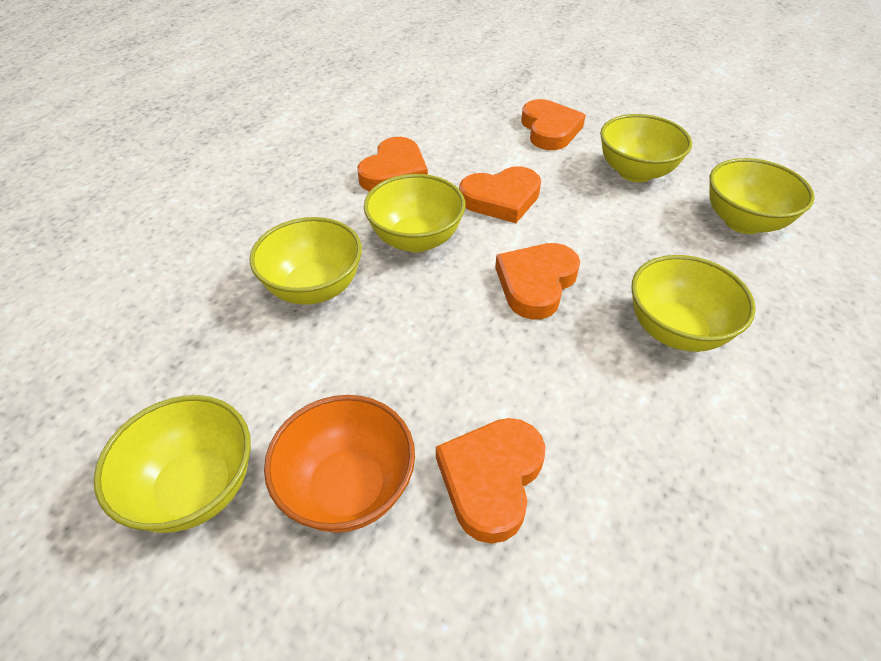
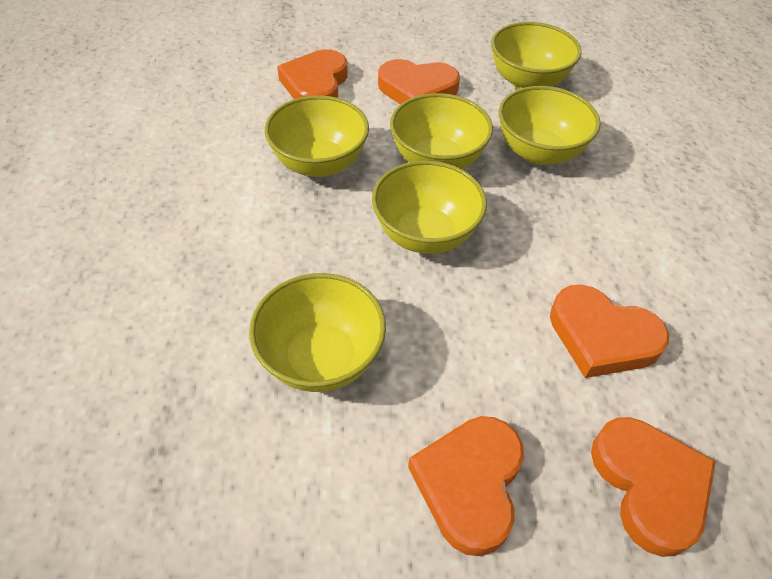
orange bowl: 1 -> 0

